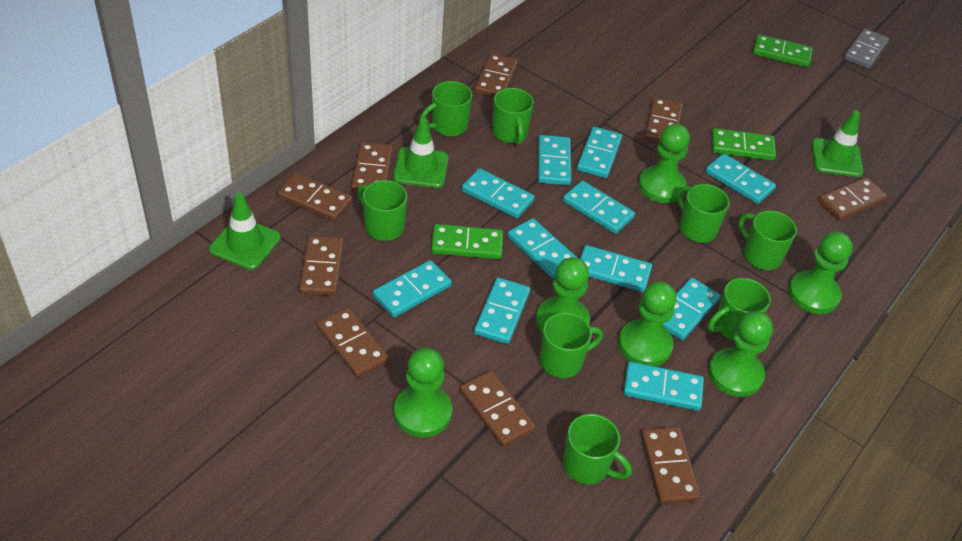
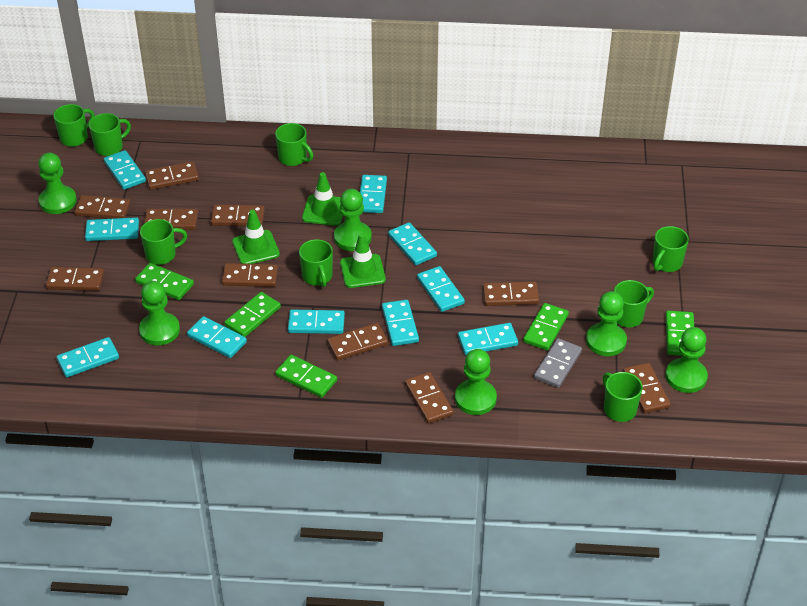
brown domino: 9 -> 10
green domino: 3 -> 5
turquoise domino: 11 -> 10

